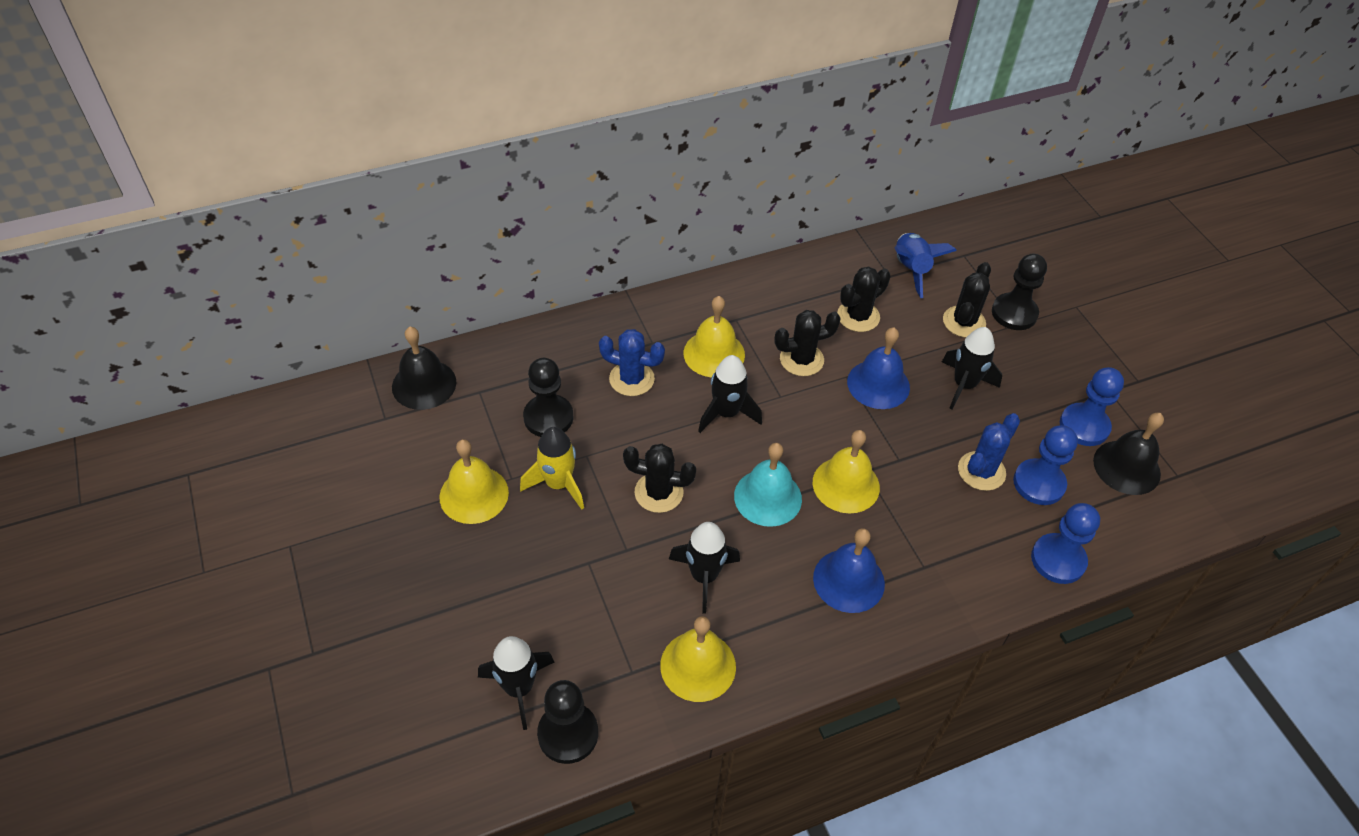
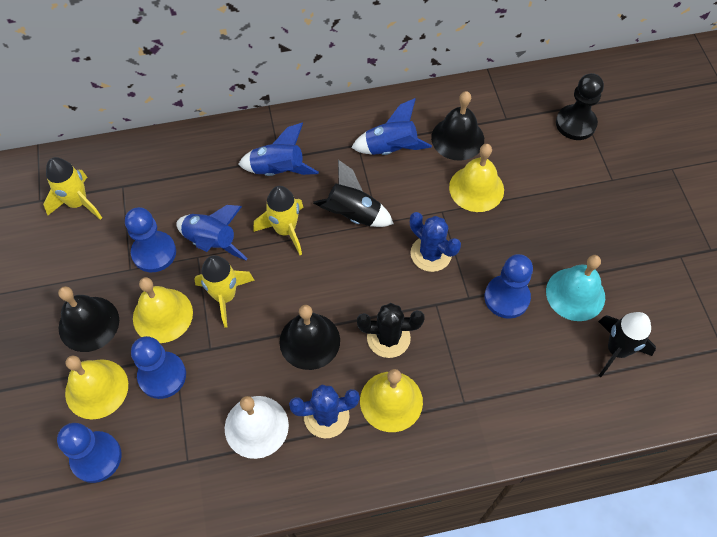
black bell: 2 -> 3
black cactus: 4 -> 1
black pawn: 3 -> 1
black rocket: 4 -> 2
blue bell: 2 -> 0
blue pawn: 3 -> 4
blue rocket: 1 -> 3
white bell: 0 -> 1
yellow rocket: 1 -> 3

